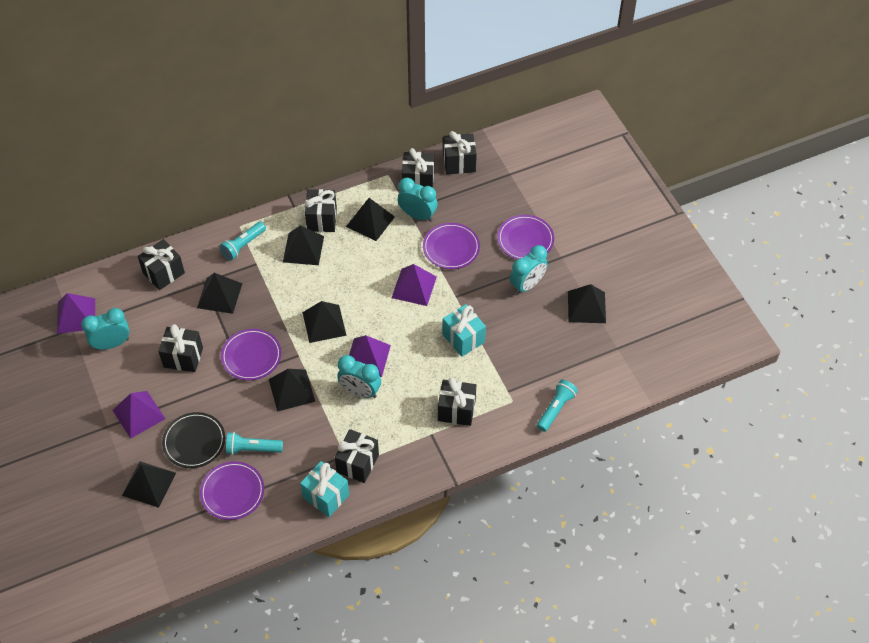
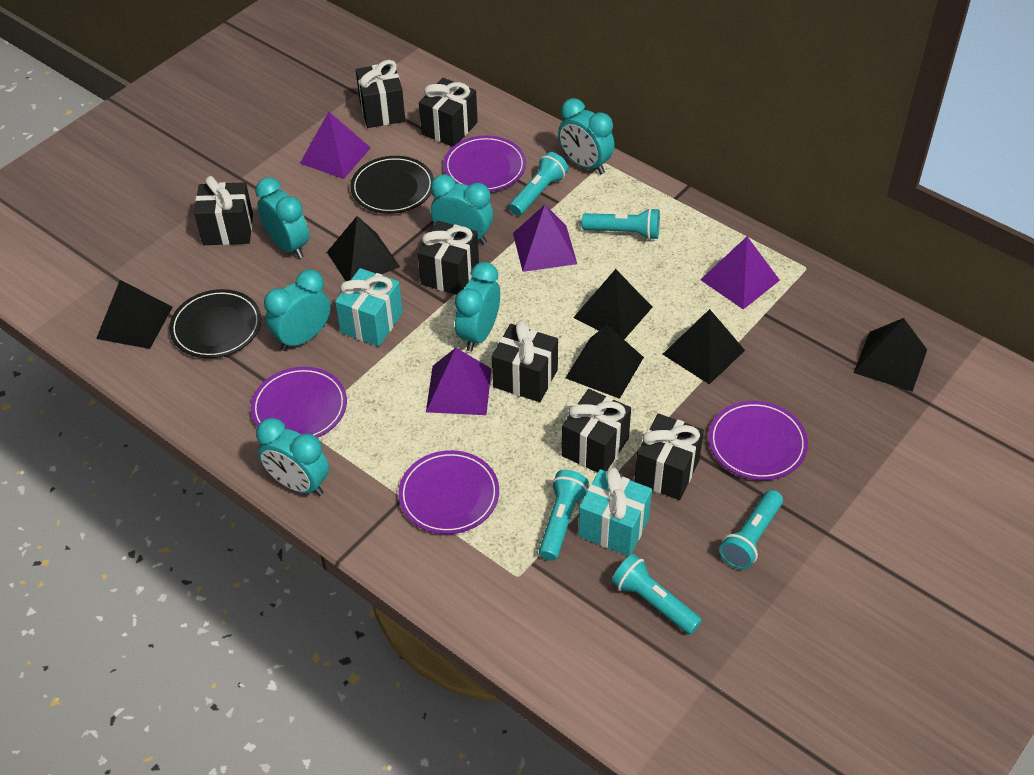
black plate: 1 -> 2
black pyramid: 7 -> 6
turquoise clock: 4 -> 6
turquoise flashlight: 3 -> 5

